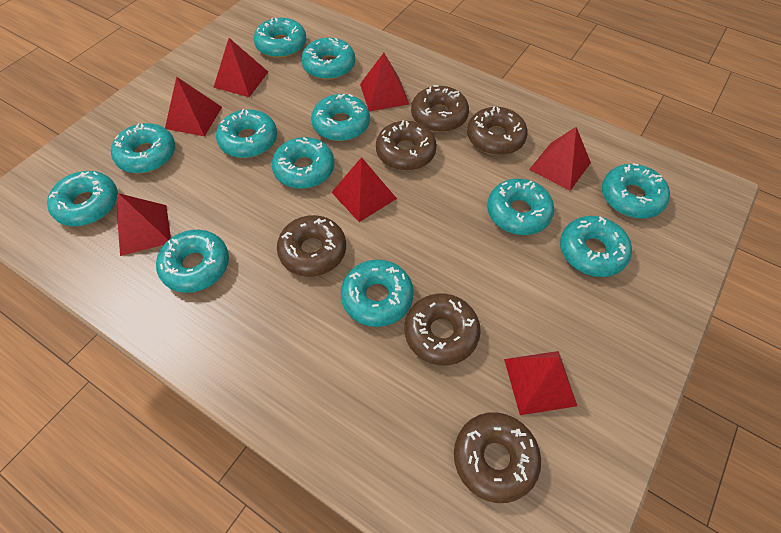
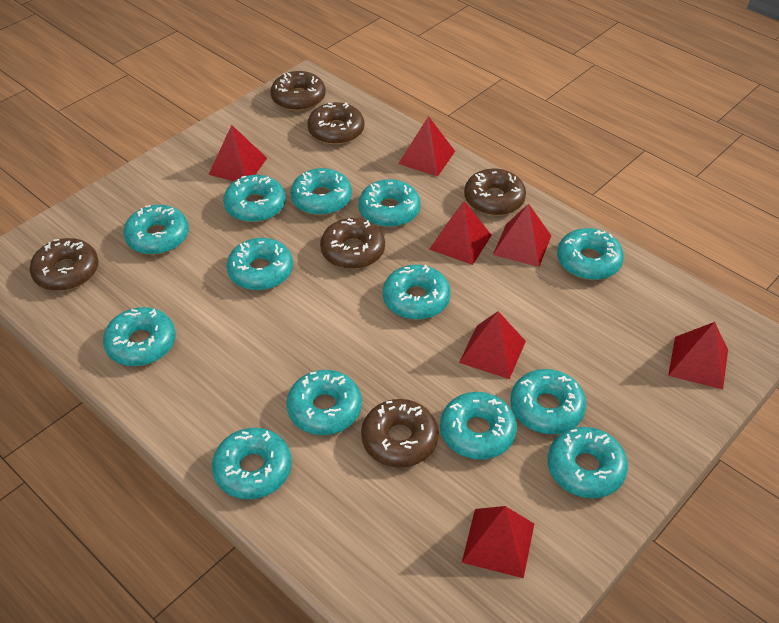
turquoise donut: 12 -> 13

